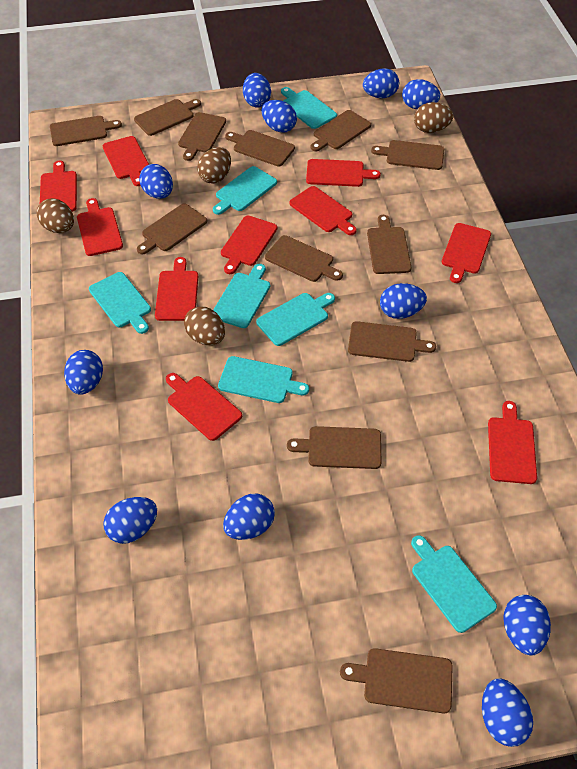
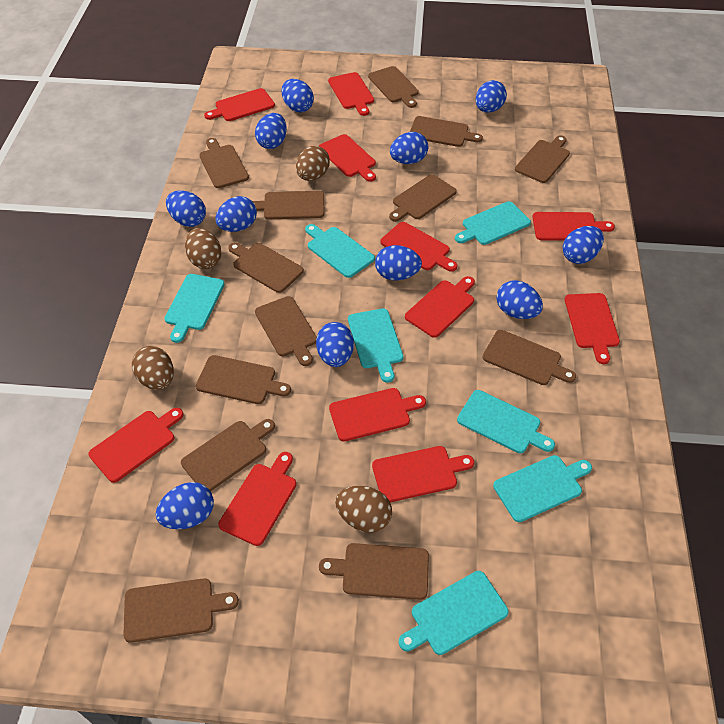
brown cutting board: 12 -> 13
red cutting board: 10 -> 11

